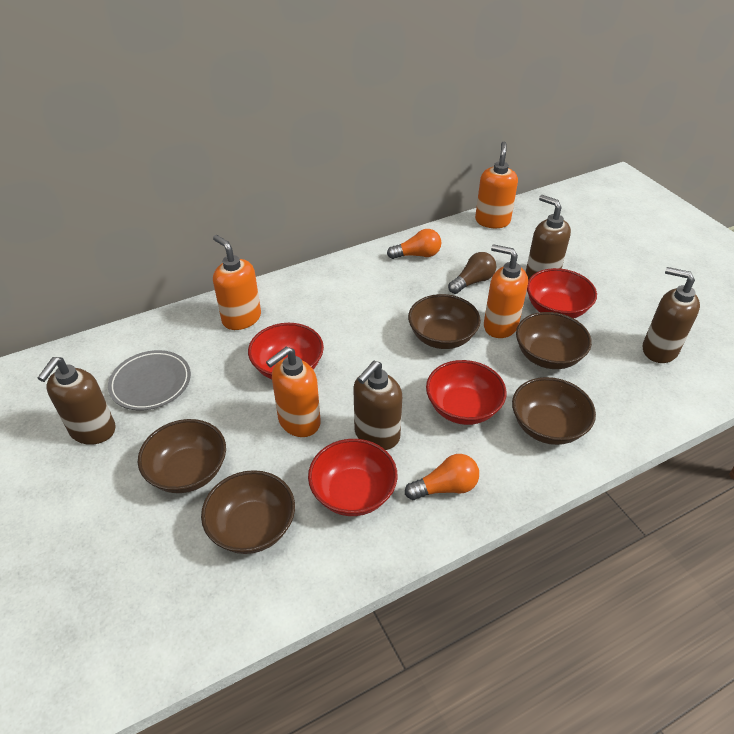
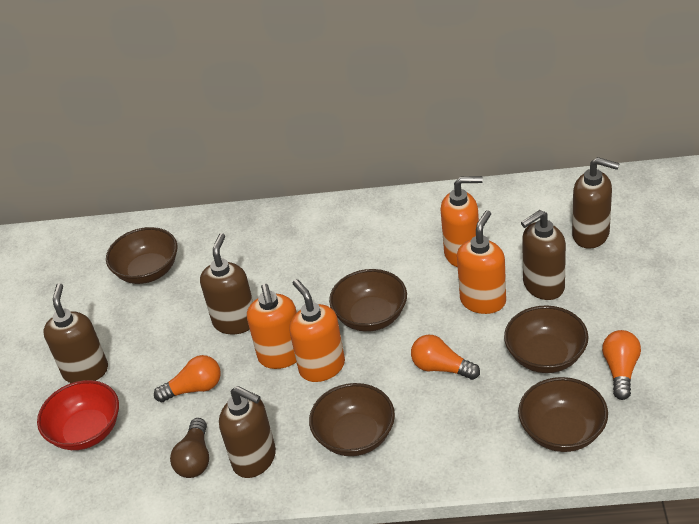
brown soap dispenser: 4 -> 5
grey plate: 1 -> 0
orange light bulb: 2 -> 3
red bowl: 4 -> 1

